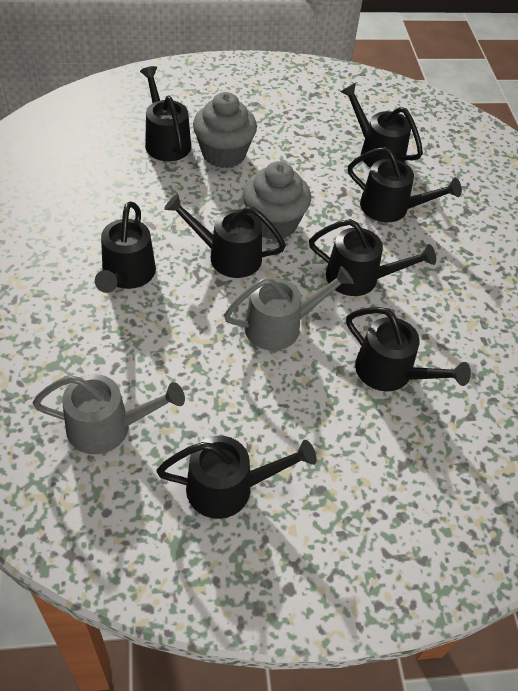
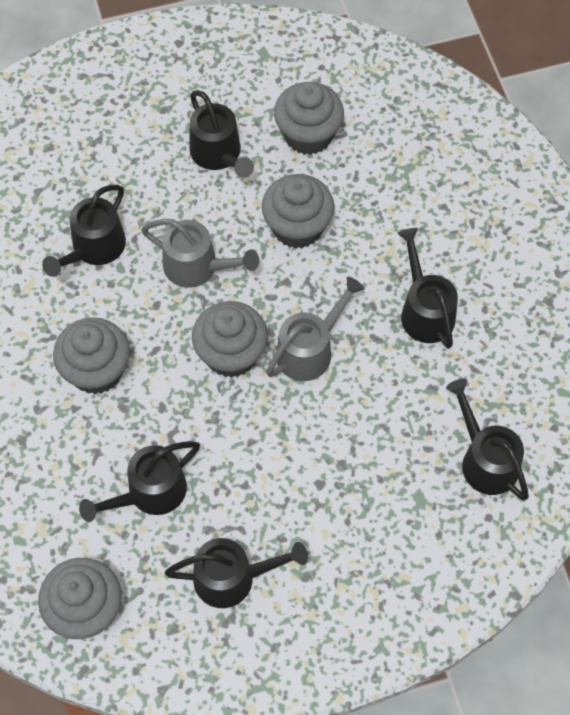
black watering can: 8 -> 6
grey cupcake: 2 -> 5

